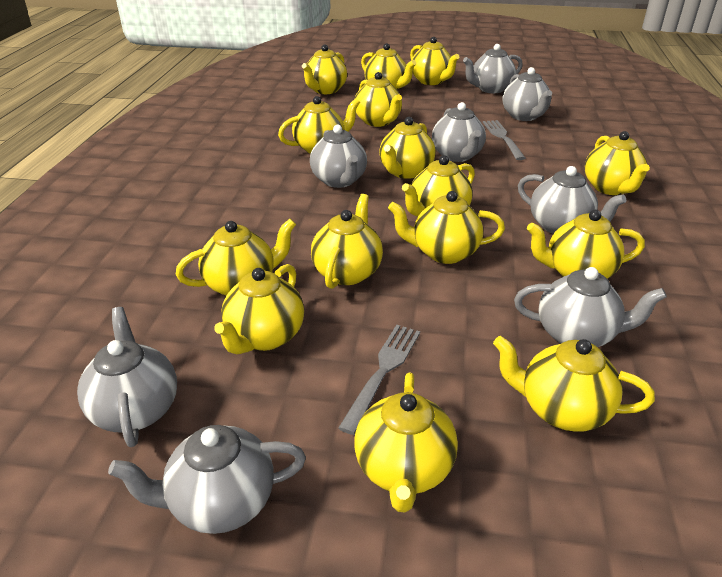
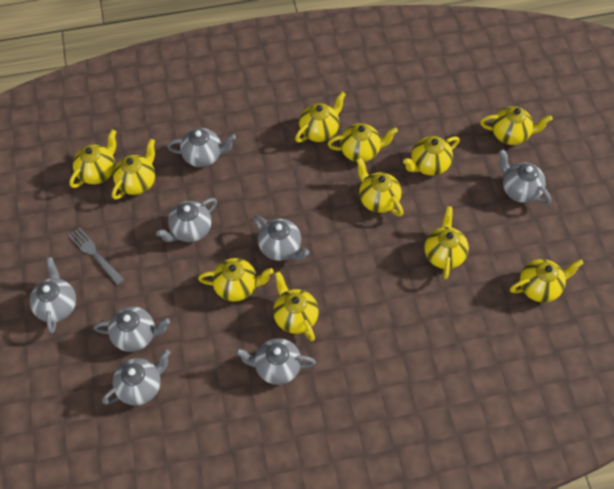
grey fork: 2 -> 1
yellow teapot: 15 -> 11

